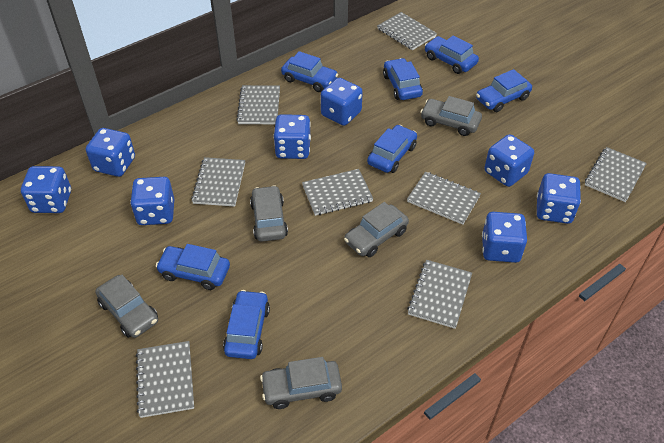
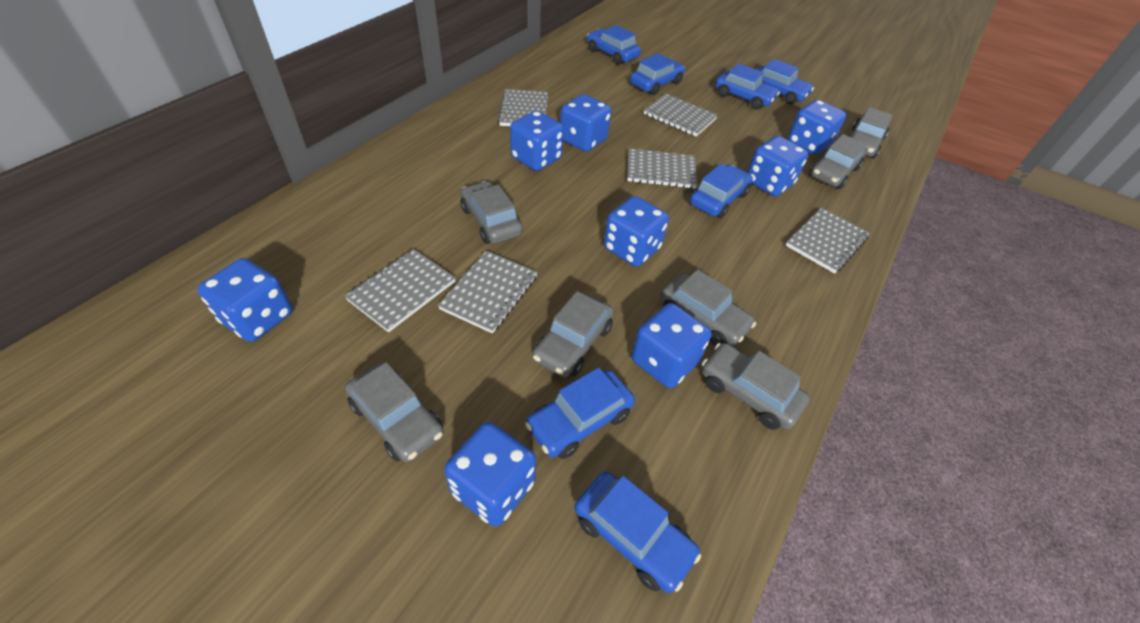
grey car: 5 -> 7
grey notebook: 8 -> 6

